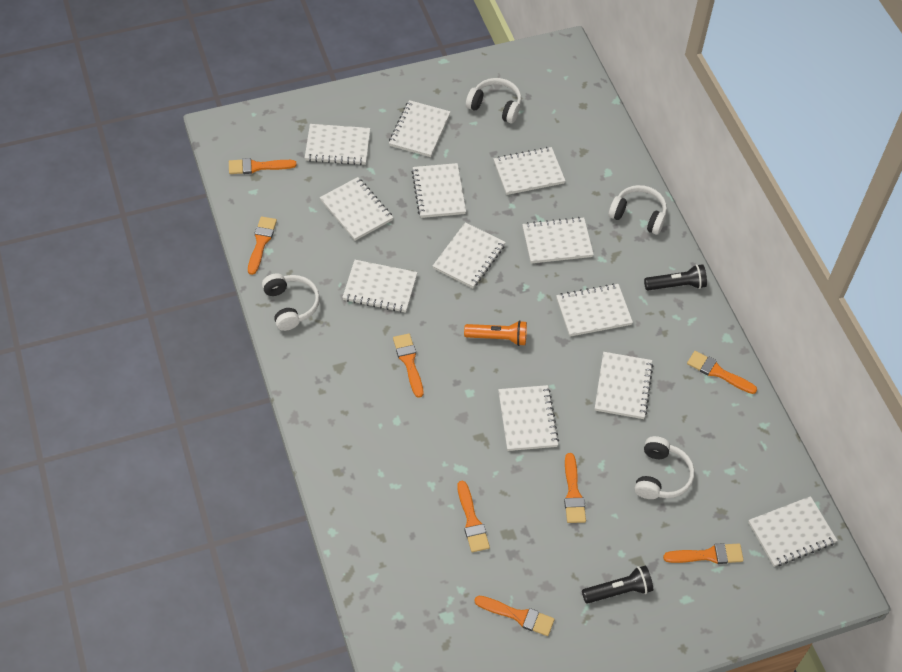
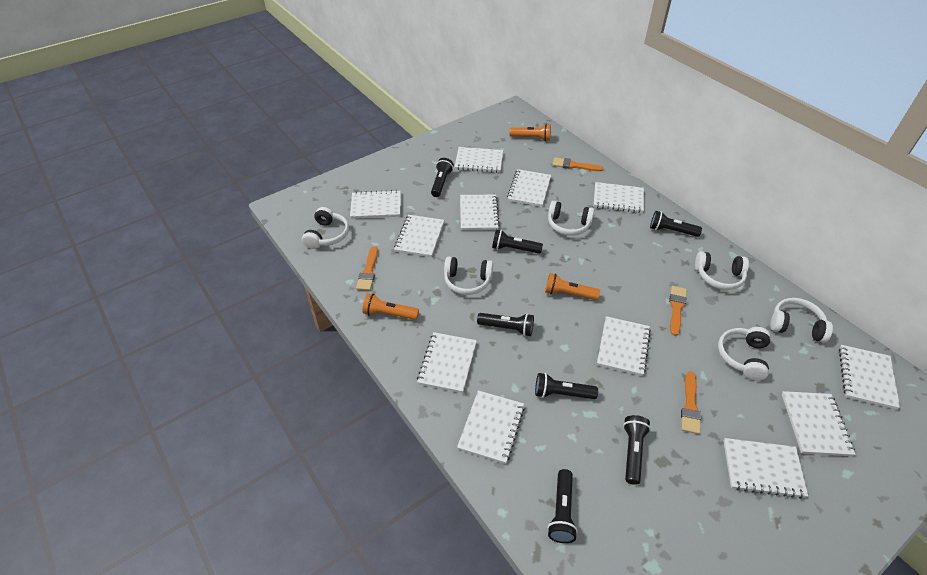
black flashlight: 2 -> 7
orange brush: 8 -> 4
orange flashlight: 1 -> 3
white headphones: 4 -> 6

